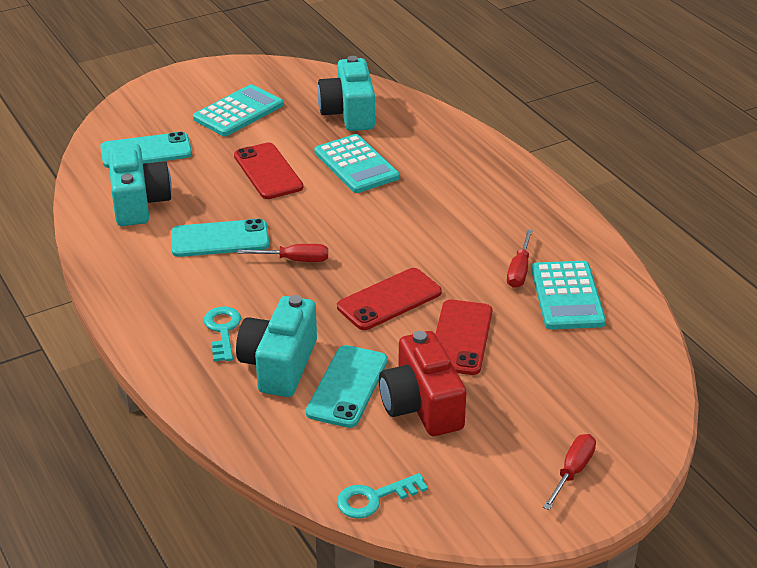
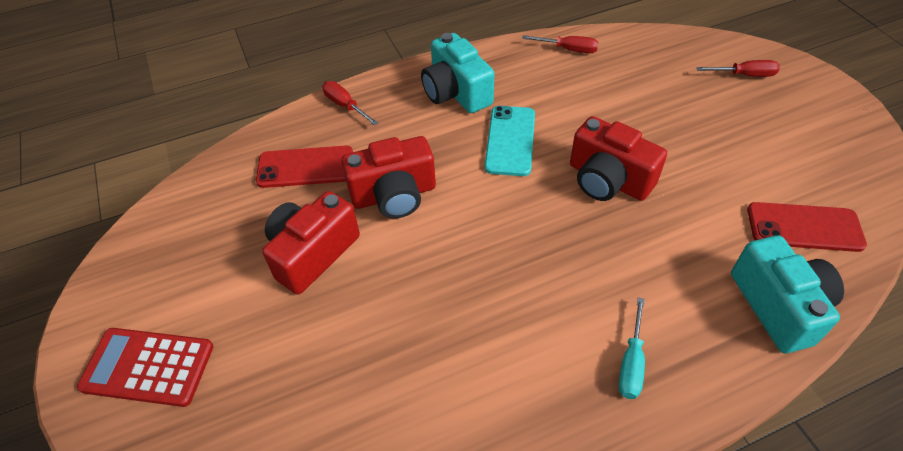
red calculator: 0 -> 1
red camera: 1 -> 3
red phone: 3 -> 2
turquoise calculator: 3 -> 0
turquoise camera: 3 -> 2
turquoise key: 2 -> 0
turquoise phone: 3 -> 1
turquoise screwdriver: 0 -> 1

